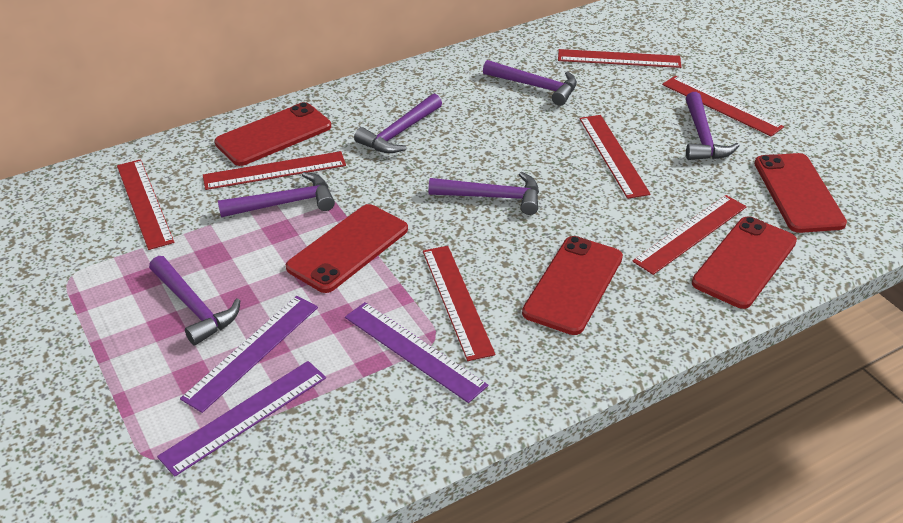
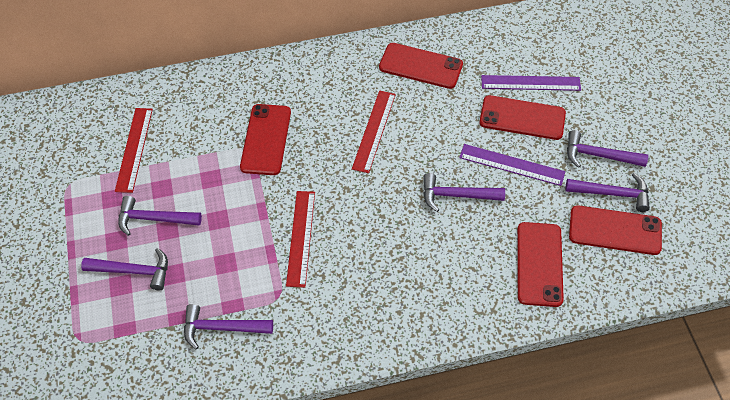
purple ruler: 3 -> 2
red ruler: 7 -> 3

